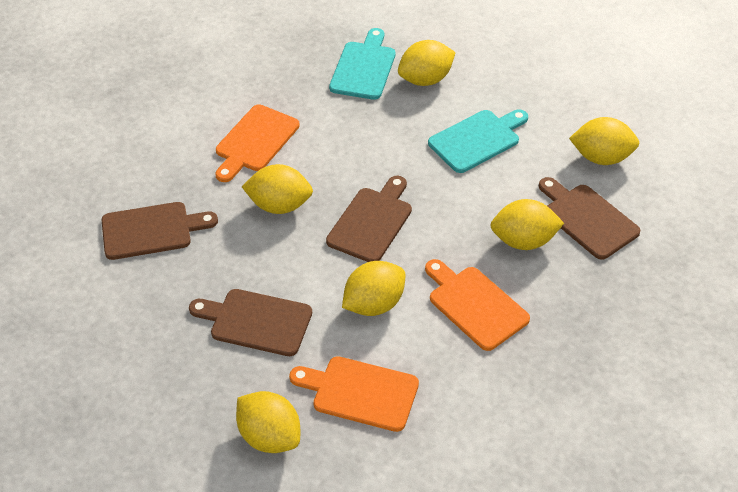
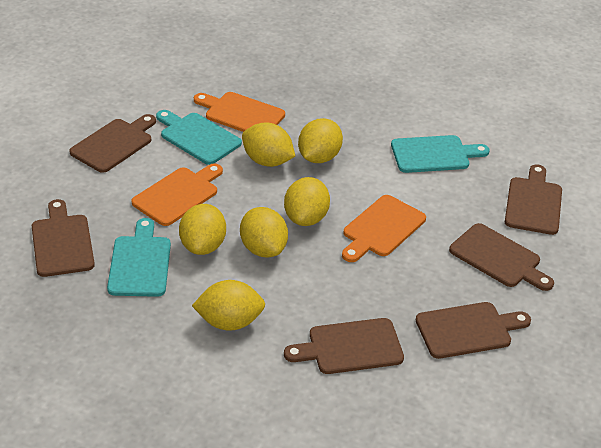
brown cutting board: 4 -> 6
turquoise cutting board: 2 -> 3

